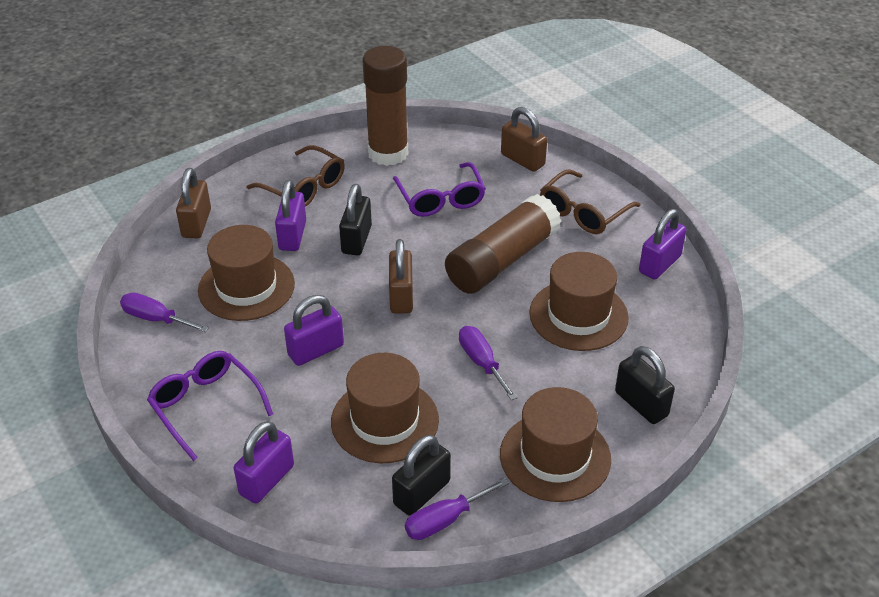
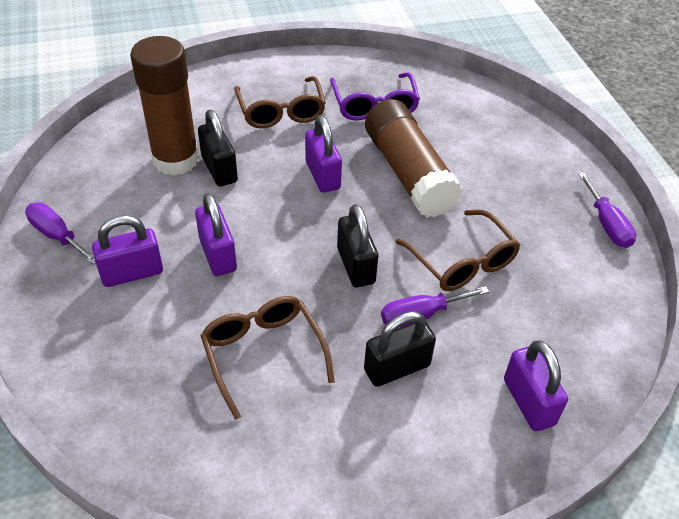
brown glasses: 2 -> 3
brown hat: 4 -> 0
brown padlock: 3 -> 0
purple glasses: 2 -> 1

